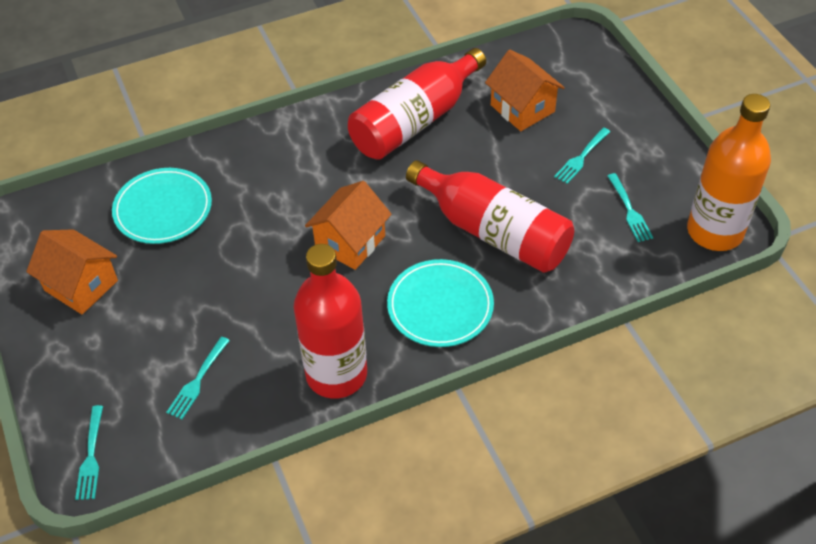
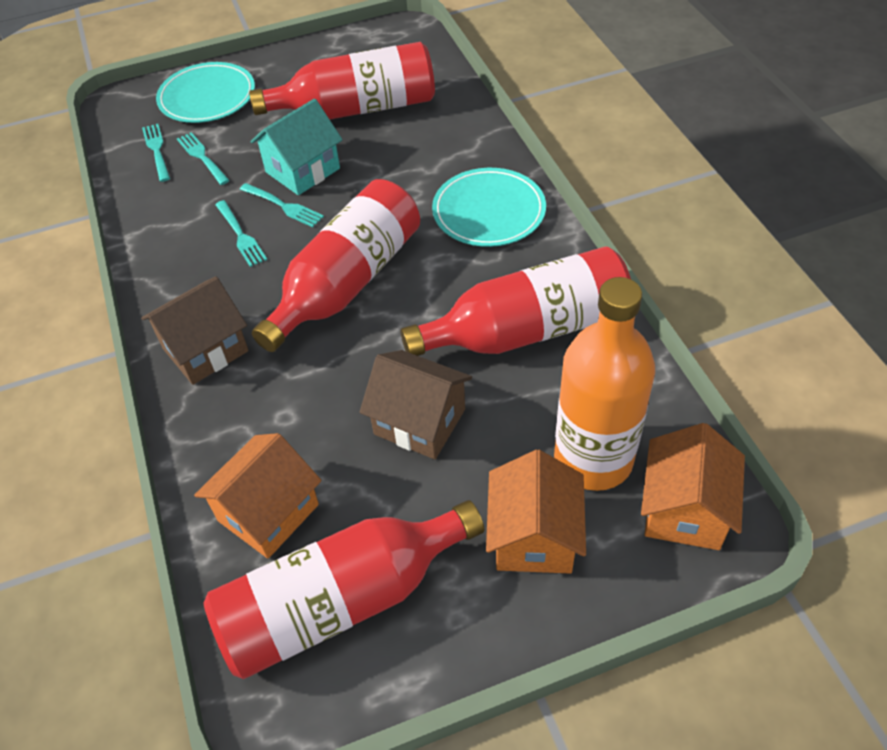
brown house: 0 -> 2
red bottle: 3 -> 4
turquoise house: 0 -> 1

